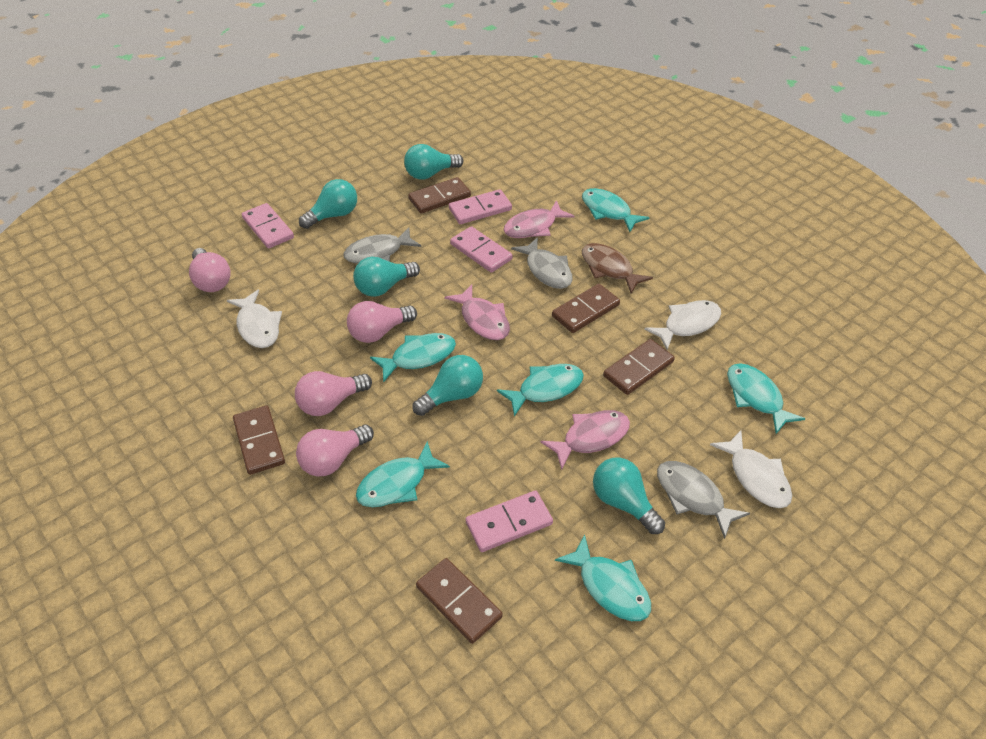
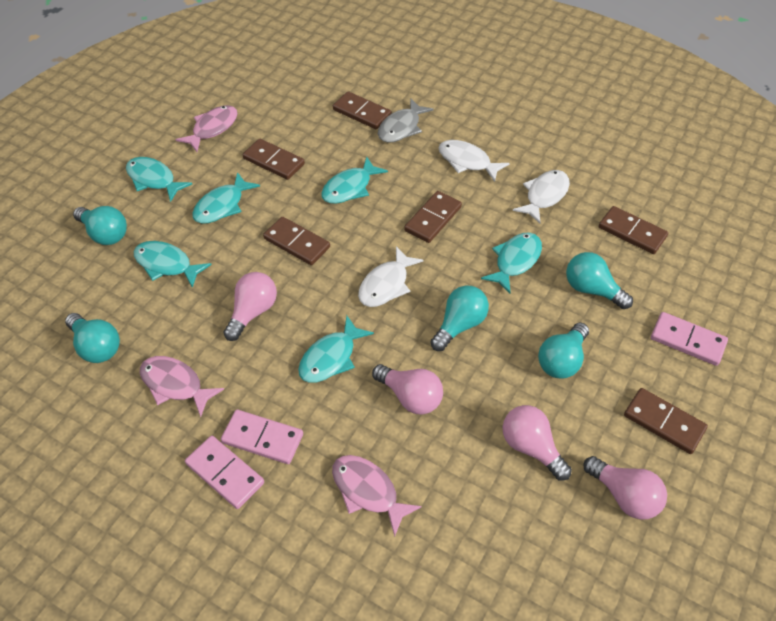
brown domino: 5 -> 6
brown fish: 1 -> 0
grey fish: 3 -> 1
pink domino: 4 -> 3

